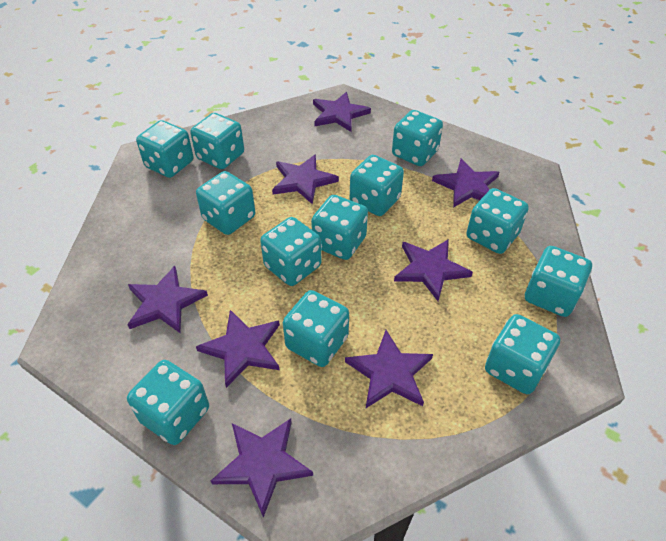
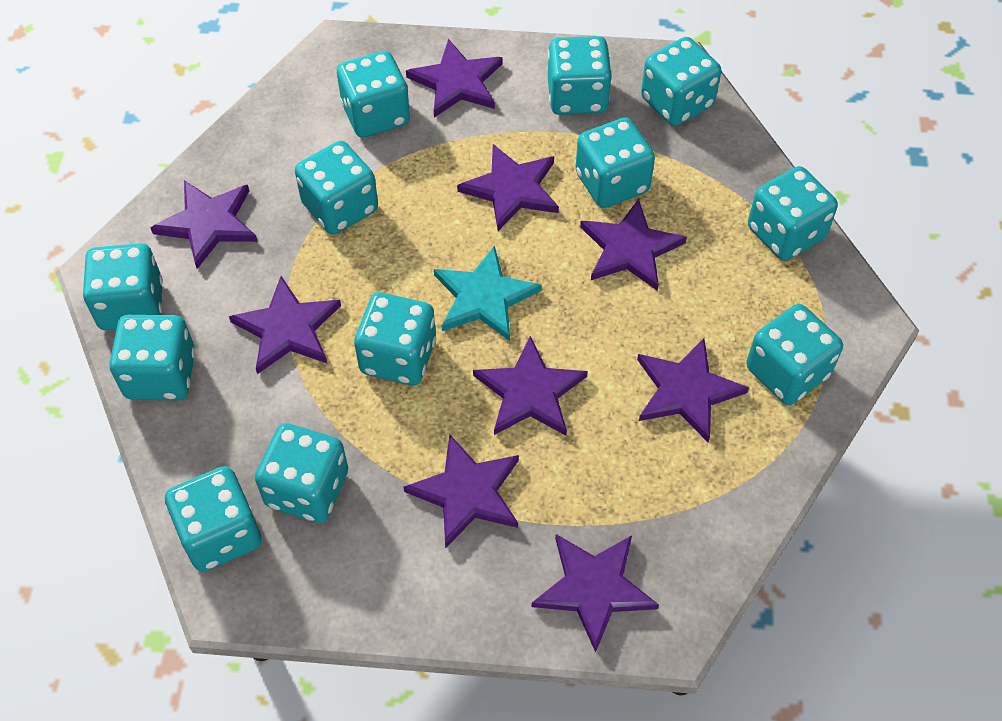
purple star: 8 -> 9
turquoise star: 0 -> 1

